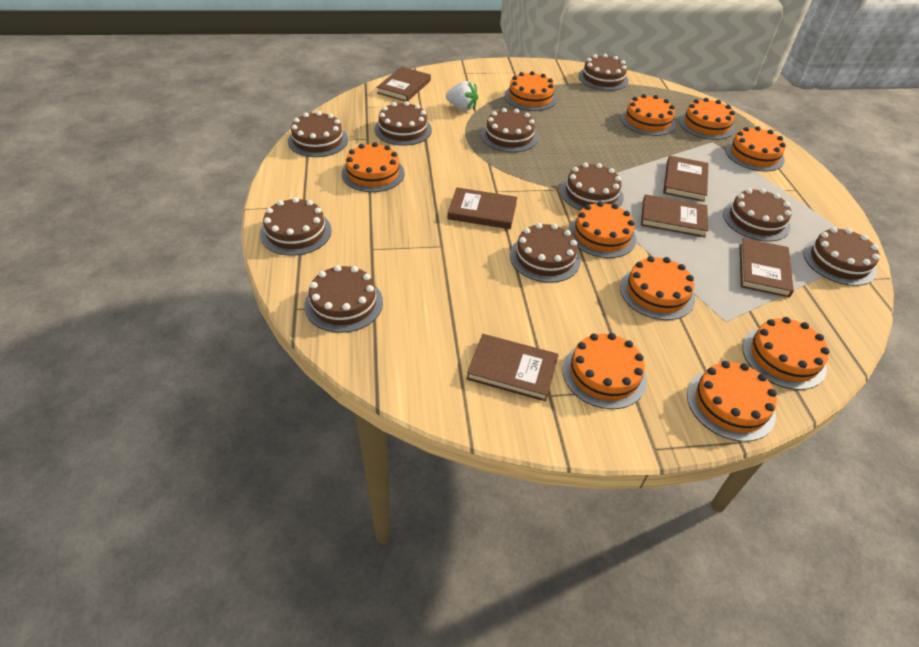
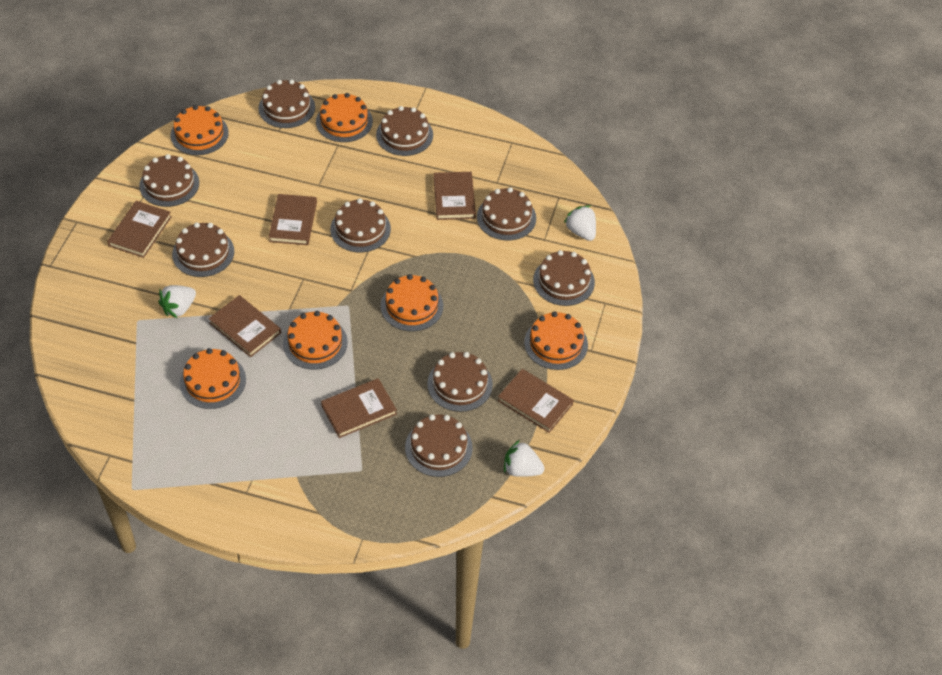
brown cake: 10 -> 9
orange cake: 10 -> 6
white strawberry: 1 -> 3

